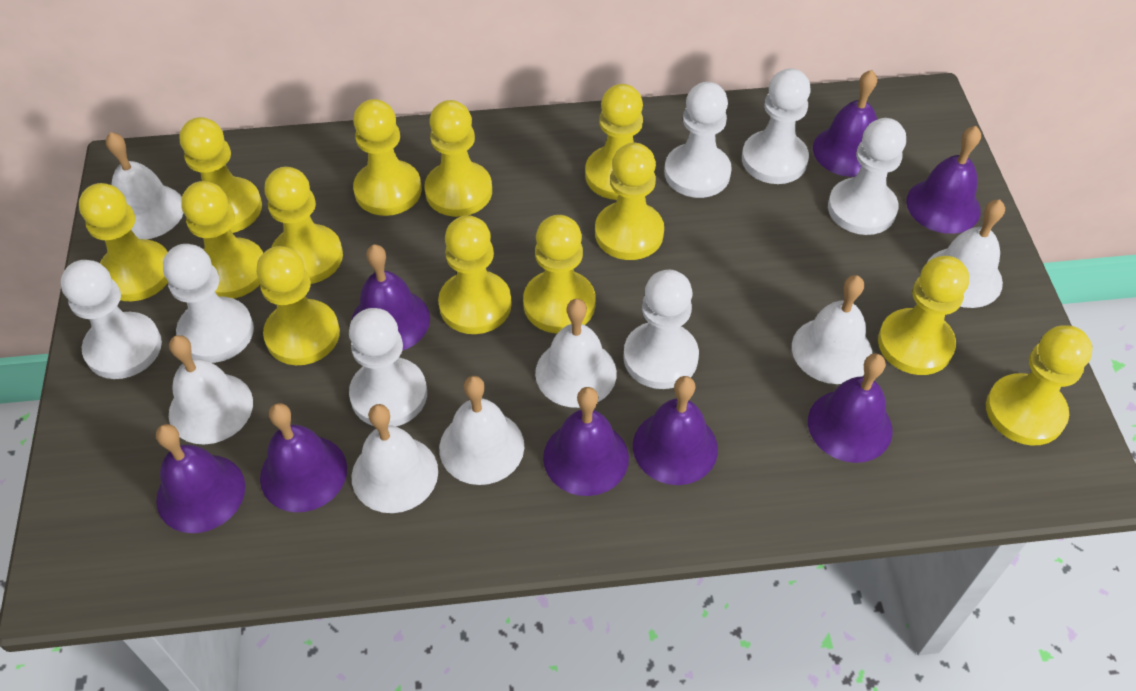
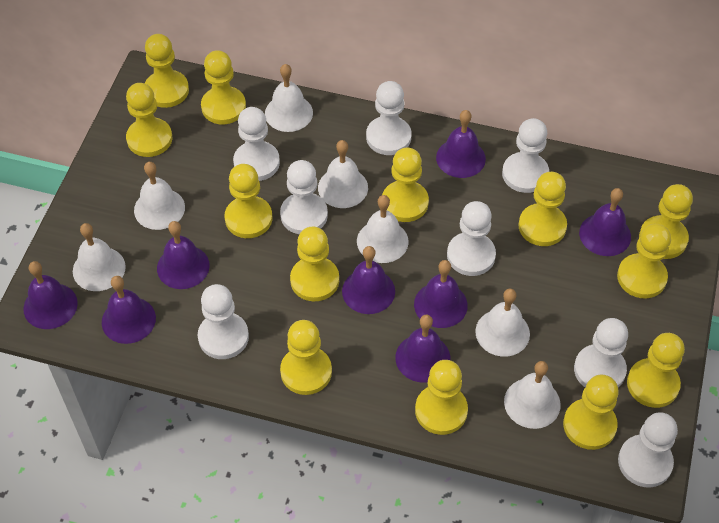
white pawn: 7 -> 8

